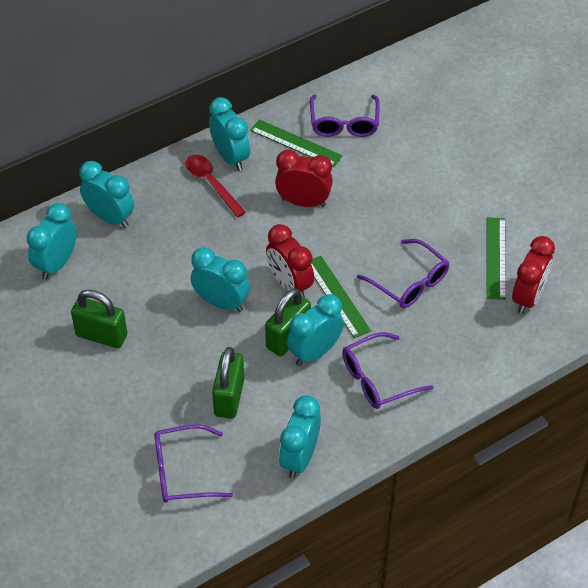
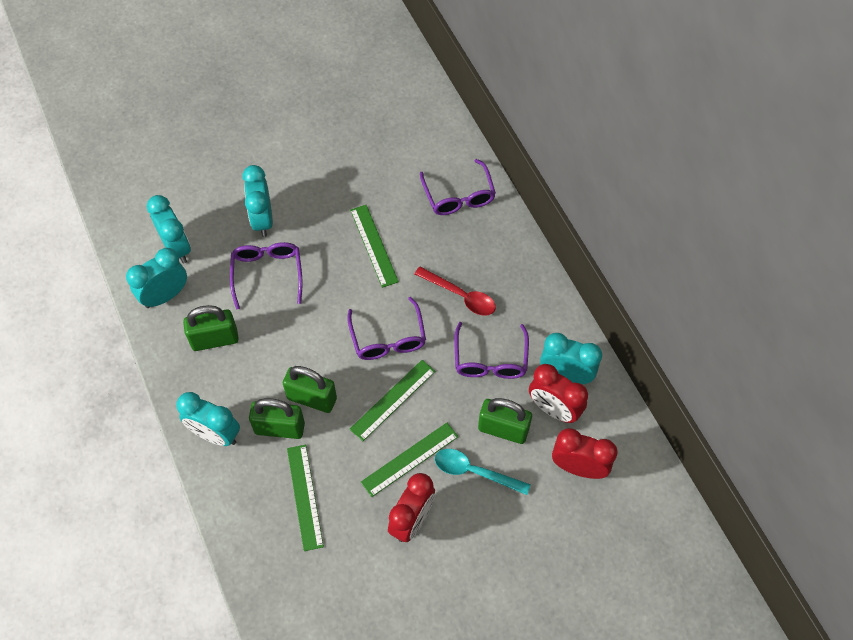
green padlock: 3 -> 4
green ruler: 3 -> 4
turquoise clock: 6 -> 5
turquoise spoon: 0 -> 1

